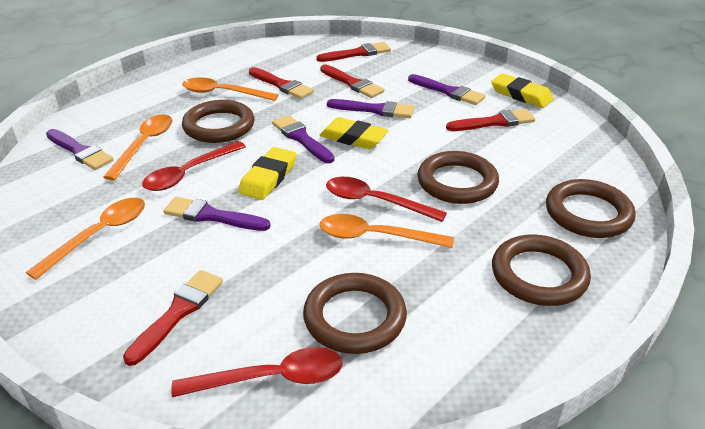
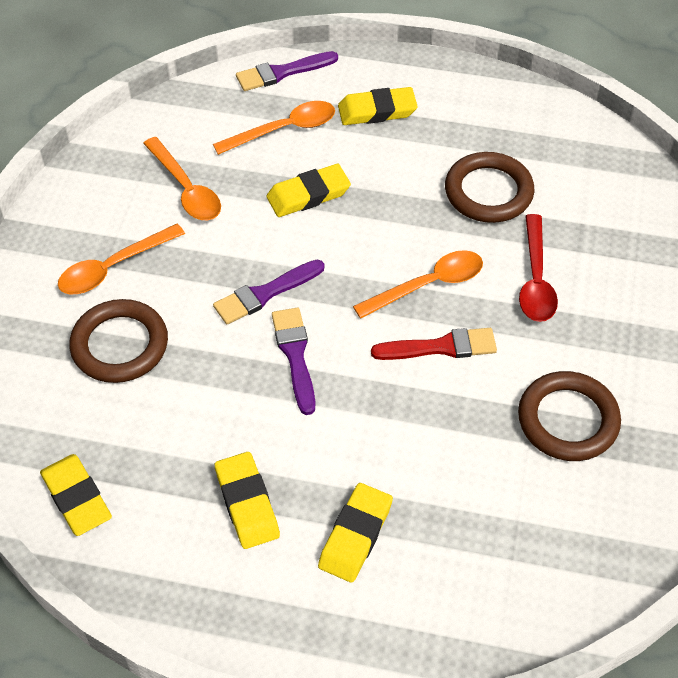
brown ring: 5 -> 3
purple brush: 5 -> 3
red brush: 5 -> 1
red spoon: 3 -> 1
yellow eraser: 3 -> 5

